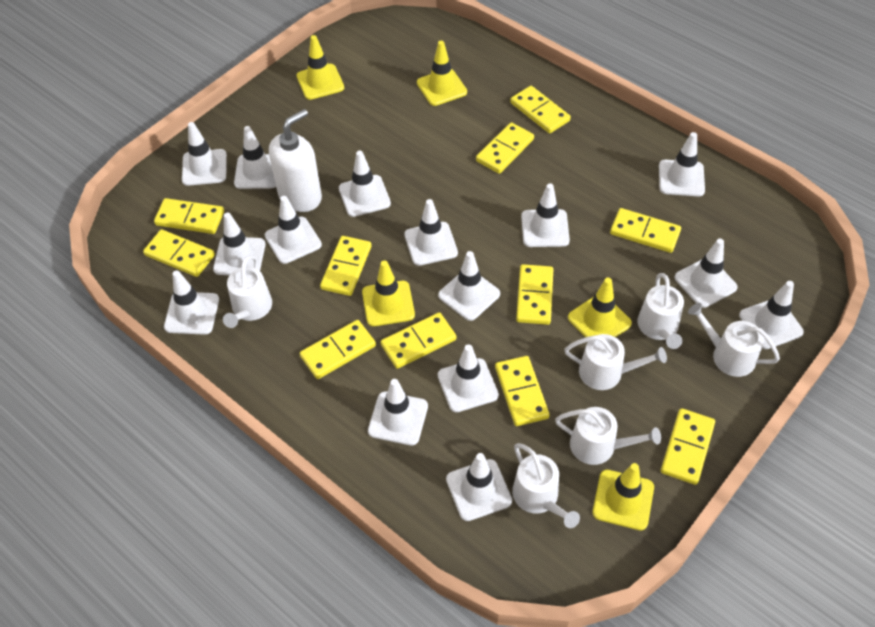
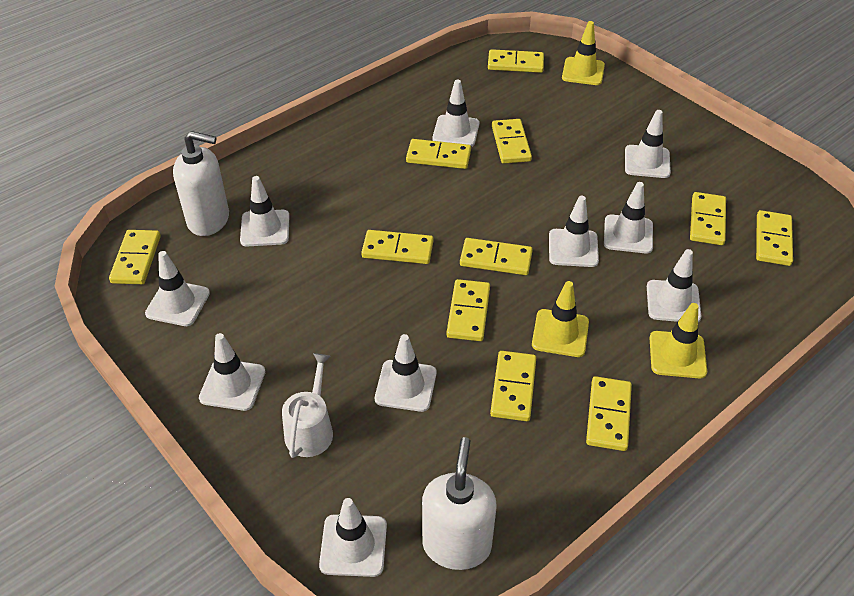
white soap dispenser: 1 -> 2
white traffic cone: 15 -> 10
white watering can: 6 -> 1
yellow traffic cone: 5 -> 3

